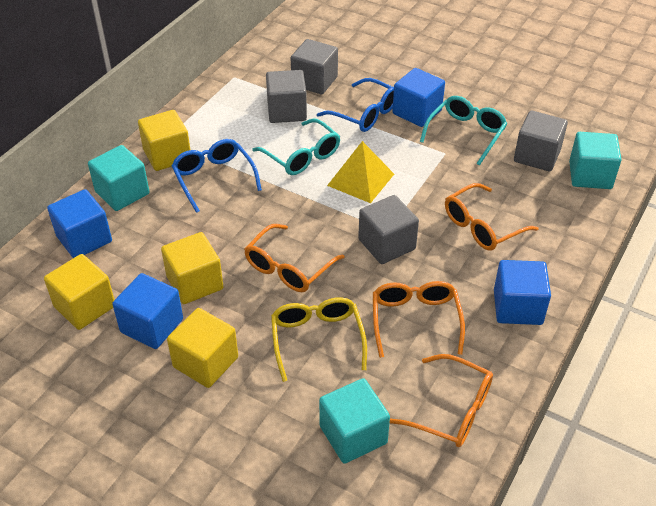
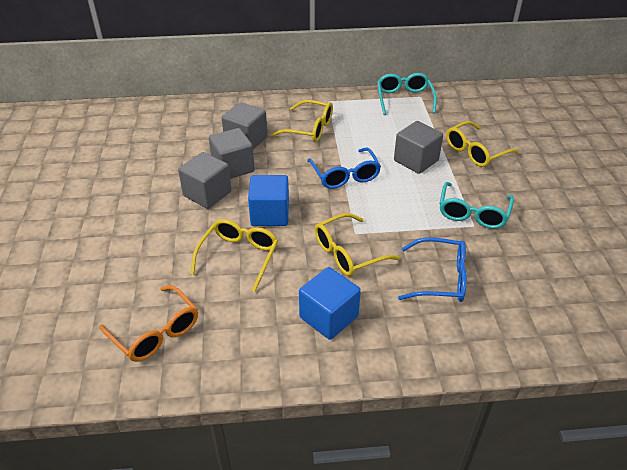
blue cube: 4 -> 2
orange glasses: 4 -> 1
turquoise cube: 3 -> 0
yellow cube: 4 -> 0
yellow glasses: 1 -> 4
yellow pyramid: 1 -> 0

